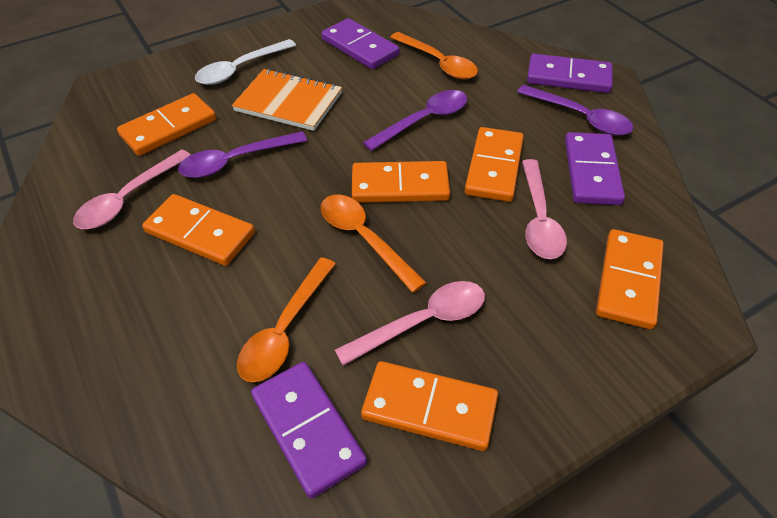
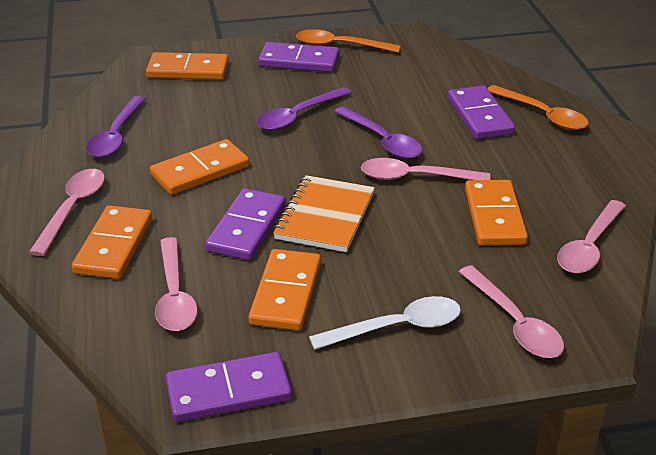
orange domino: 6 -> 5
orange spoon: 3 -> 2
pink spoon: 3 -> 5

